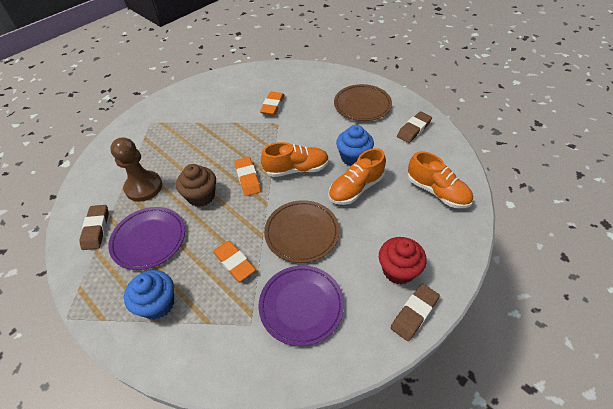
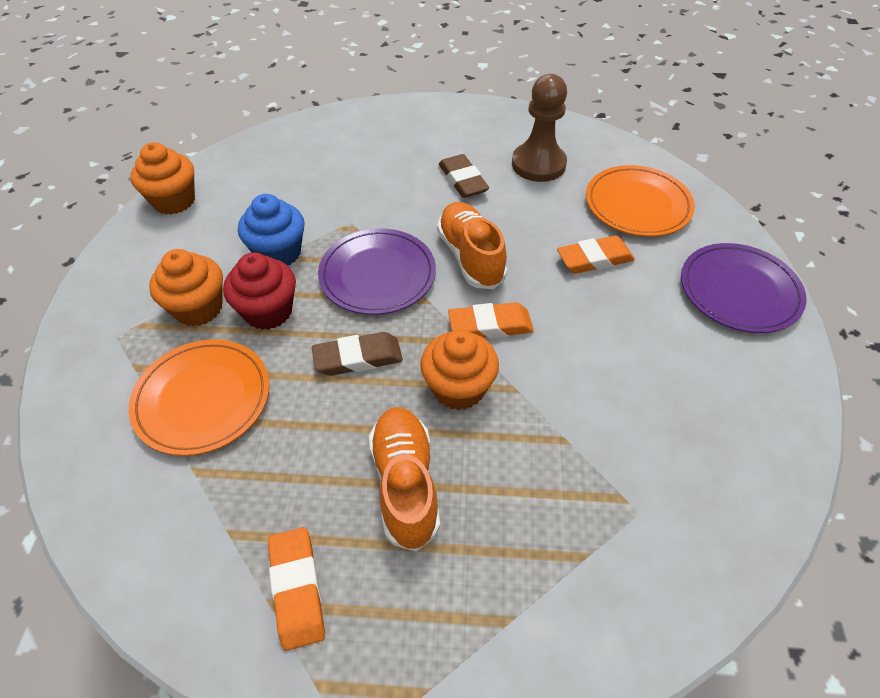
blue cupcake: 2 -> 1
brown cupcake: 1 -> 0
brown eraser: 3 -> 2
brown plate: 2 -> 0
orange cupcake: 0 -> 3
orange plate: 0 -> 2
orange shoe: 3 -> 2

